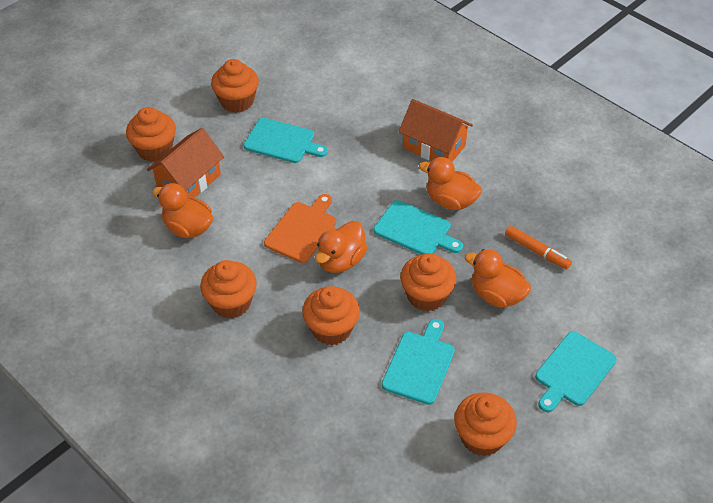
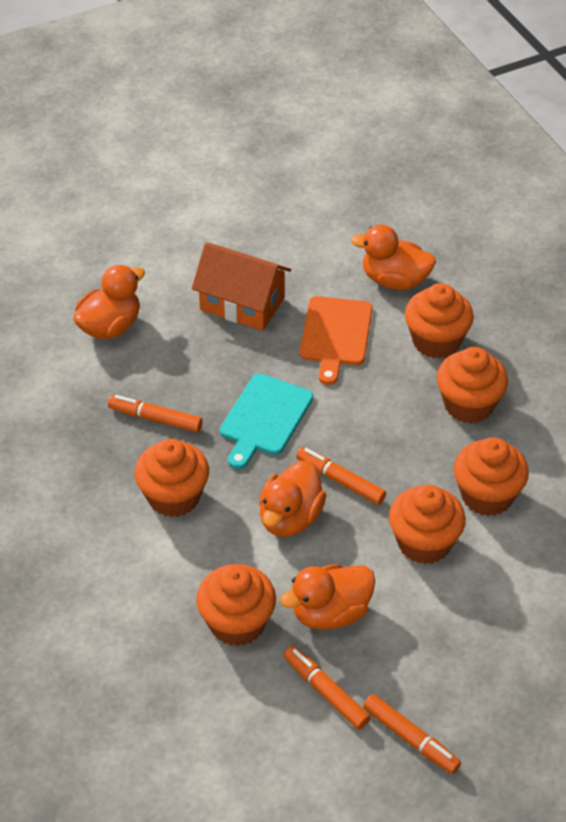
orange house: 2 -> 1
orange marker: 1 -> 4
turquoise cutting board: 4 -> 1

